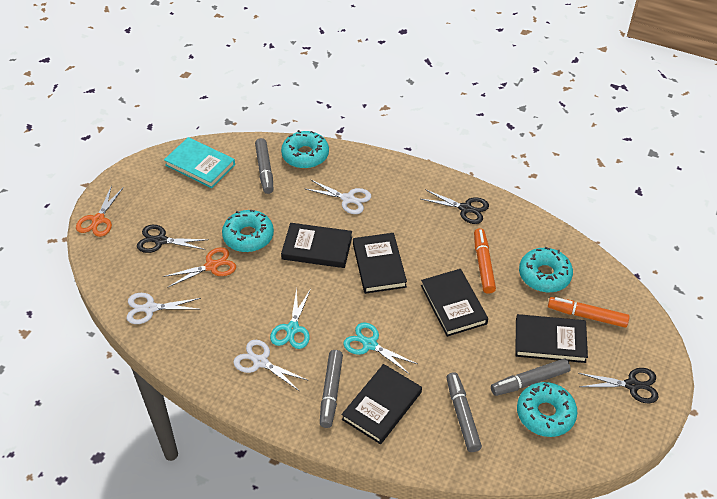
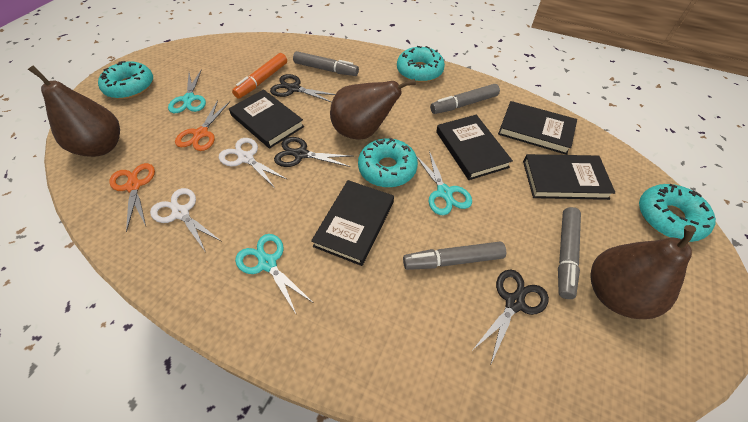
brown pear: 0 -> 3
orange marker: 2 -> 1
turquoise book: 1 -> 0
turquoise scissors: 2 -> 3
white scissors: 3 -> 2

